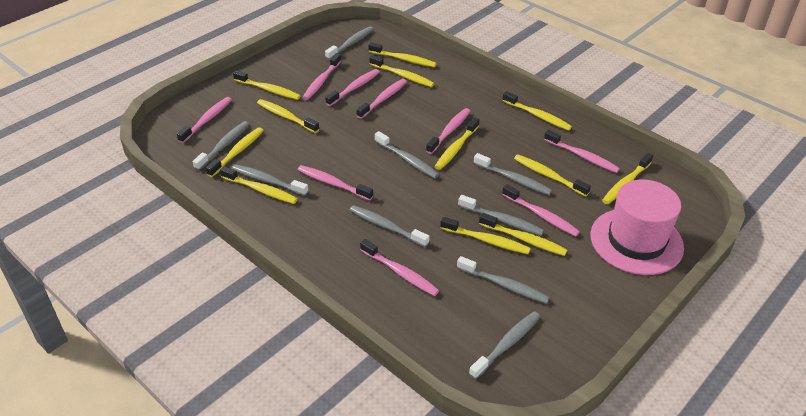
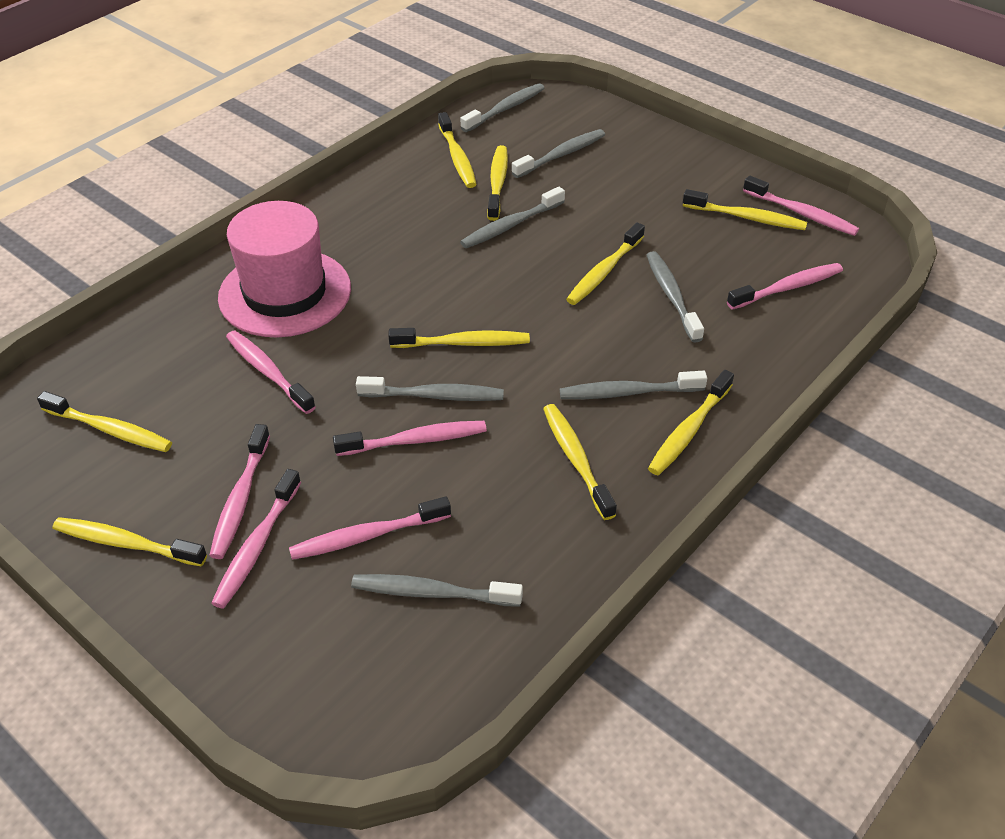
grey toothbrush: 9 -> 7
pink toothbrush: 9 -> 7
yellow toothbrush: 12 -> 9

